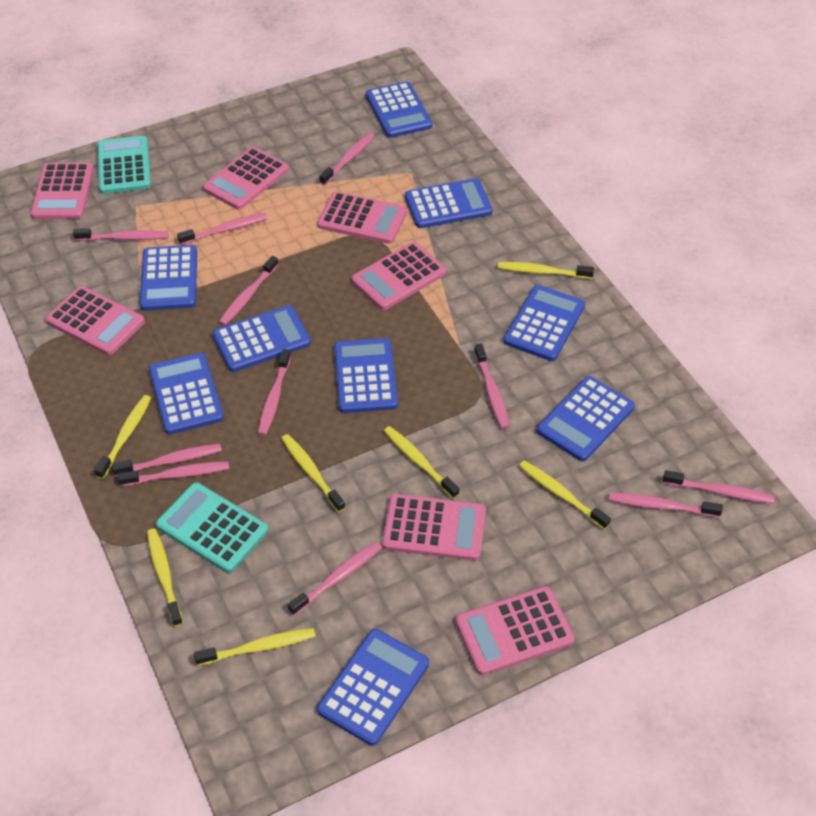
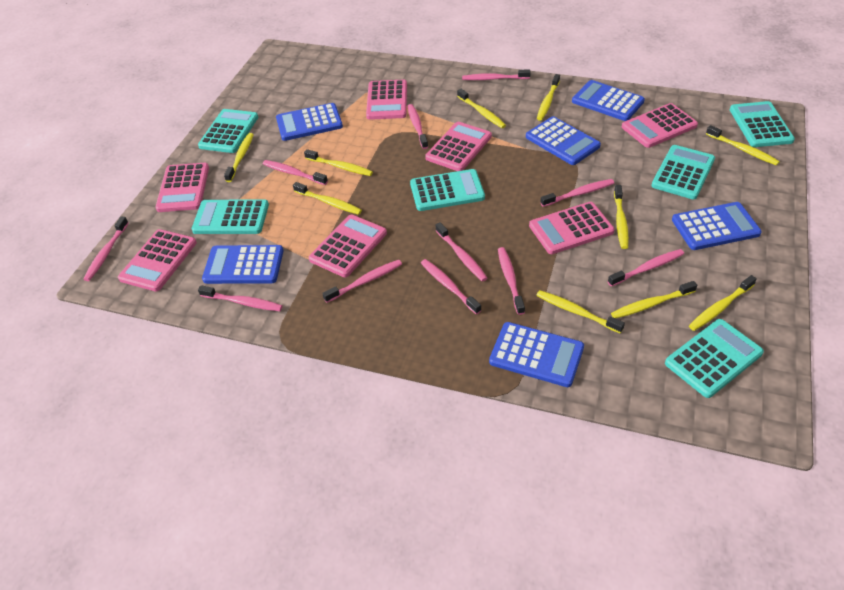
blue calculator: 9 -> 6
turquoise calculator: 2 -> 6
yellow toothbrush: 7 -> 10

